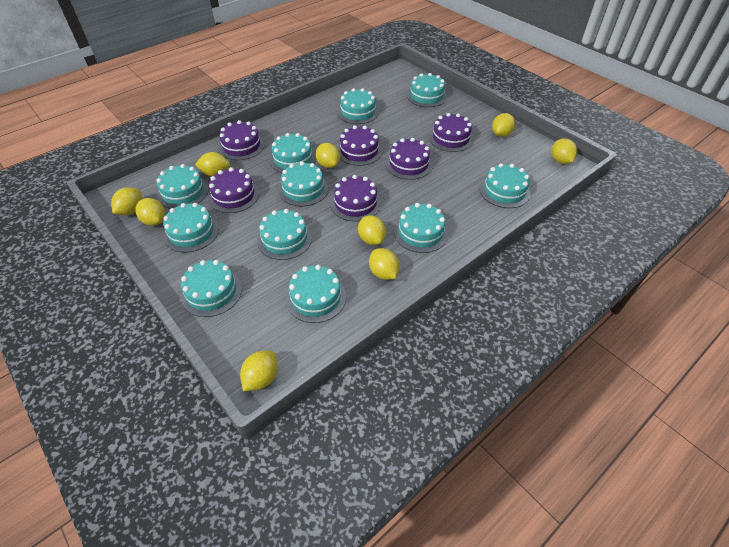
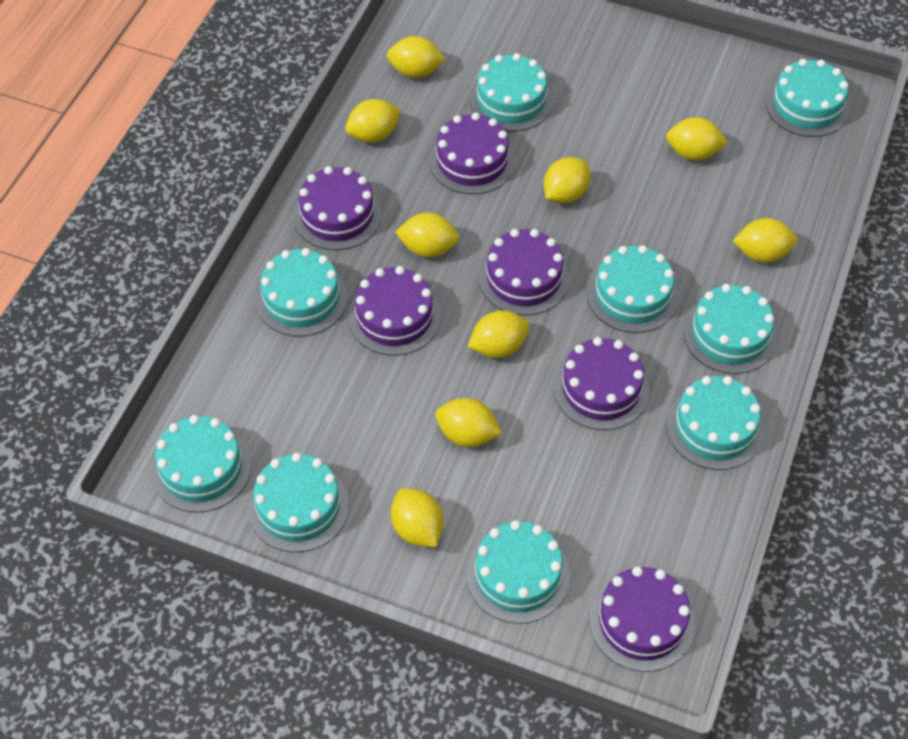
turquoise cake: 11 -> 9

